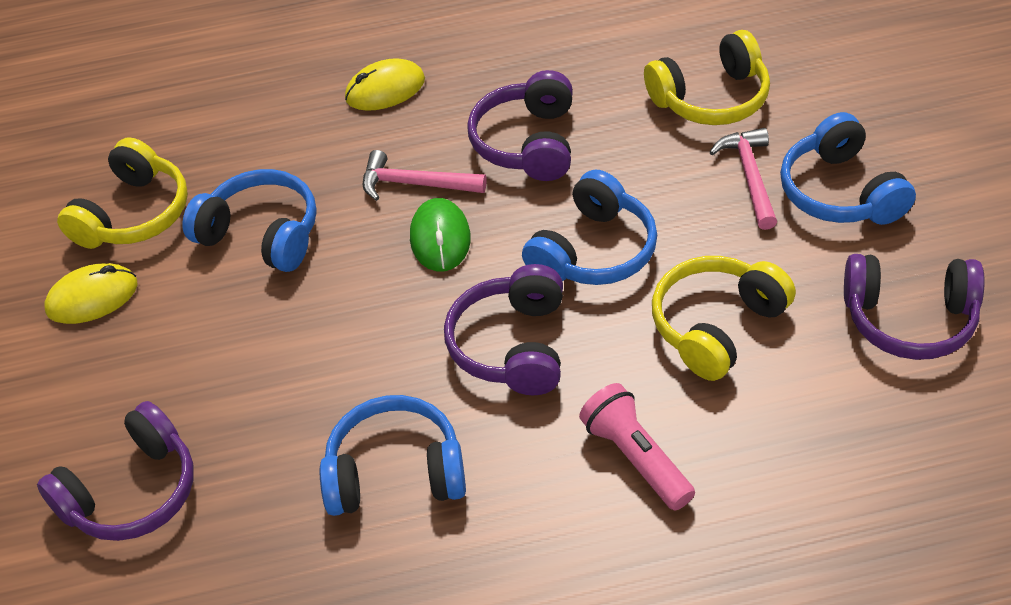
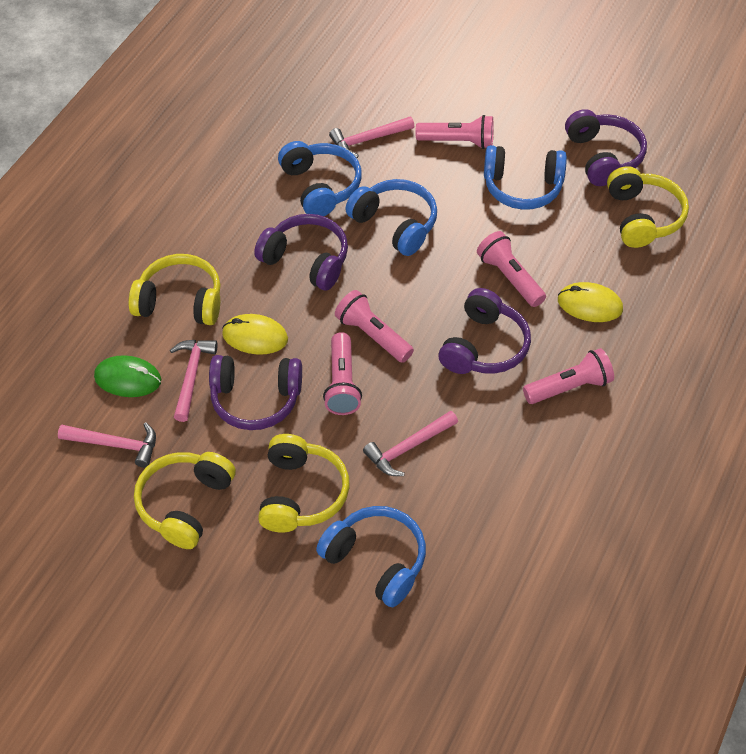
pink flashlight: 1 -> 5
pink hammer: 2 -> 4
yellow headphones: 3 -> 4

